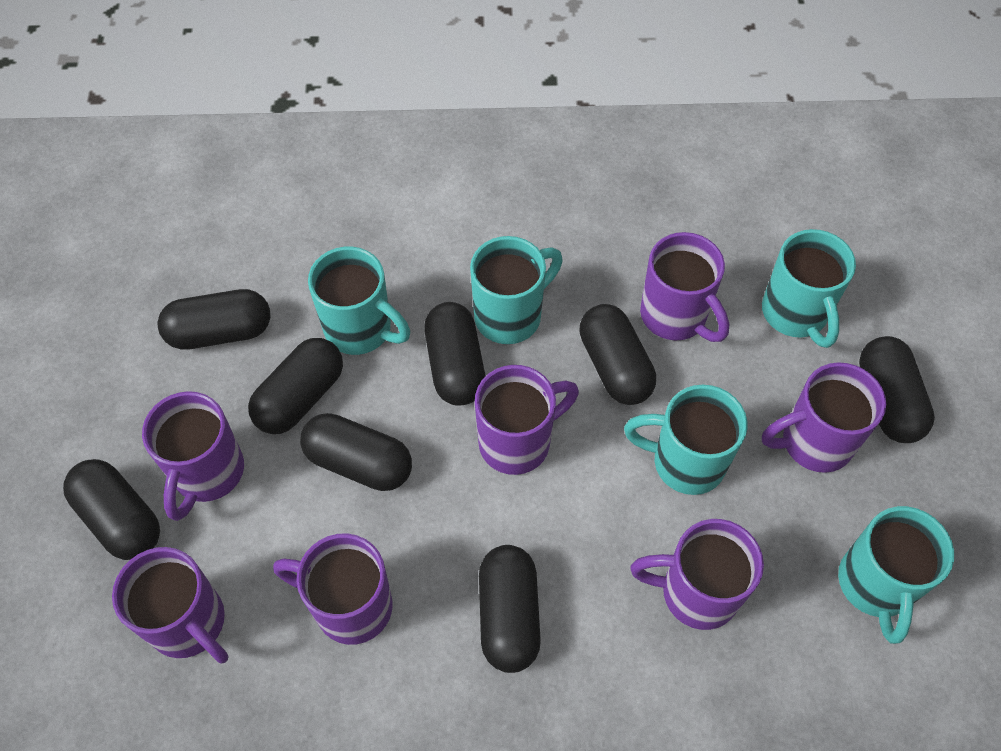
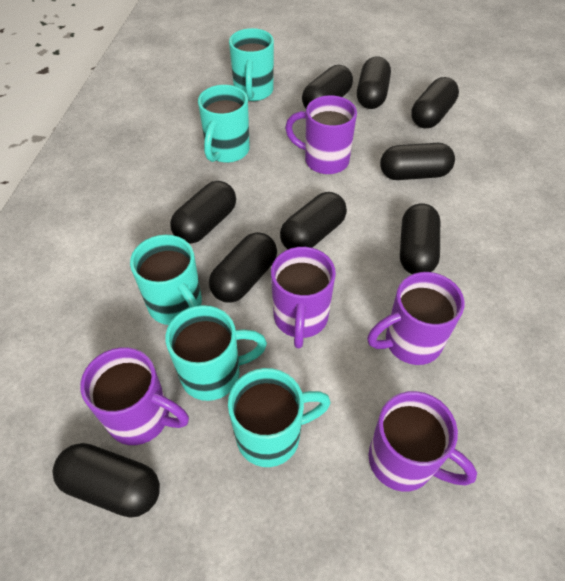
black capsule: 8 -> 9
purple mug: 7 -> 5

